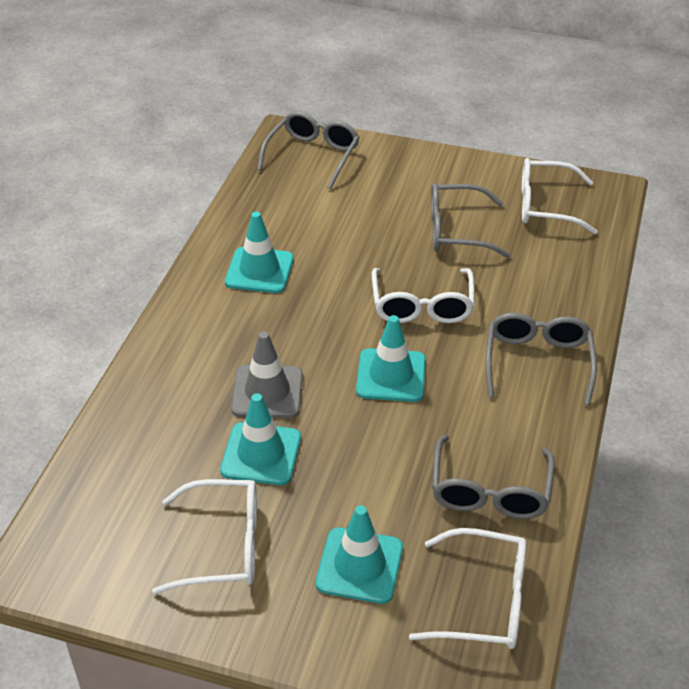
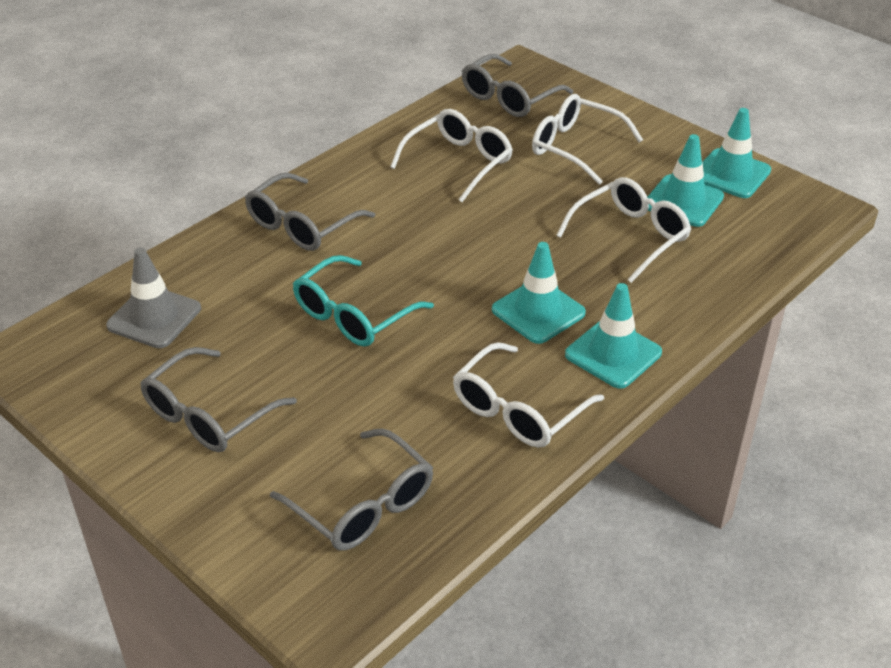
turquoise glasses: 0 -> 1

